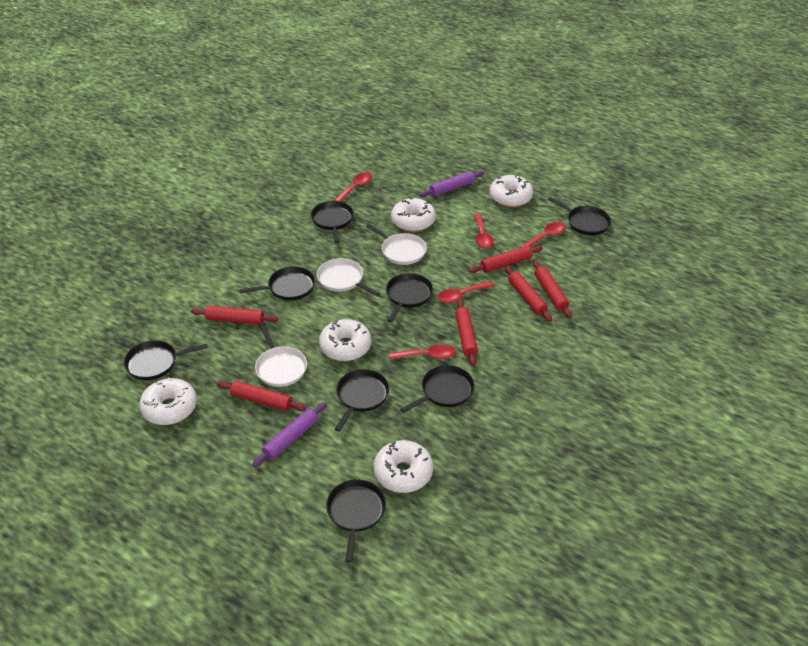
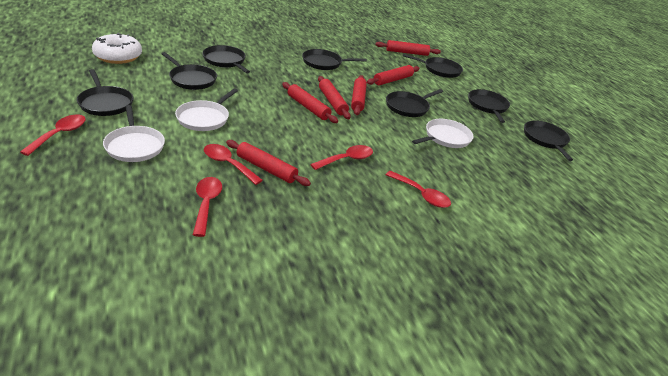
purple rolling pin: 2 -> 0
white donut: 5 -> 1

